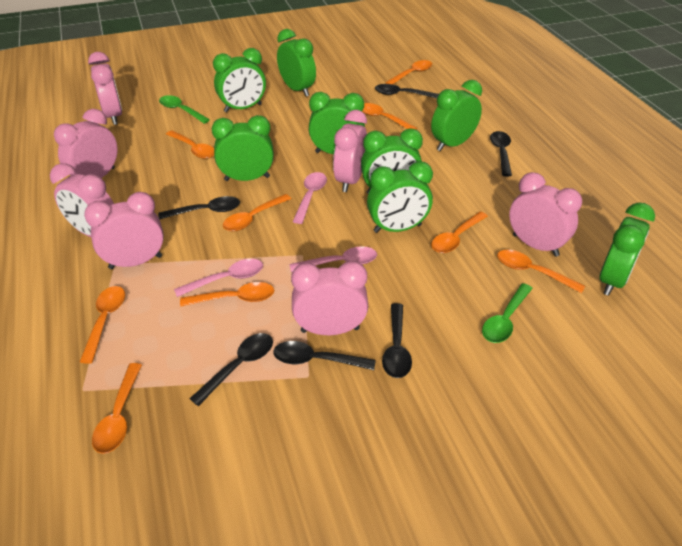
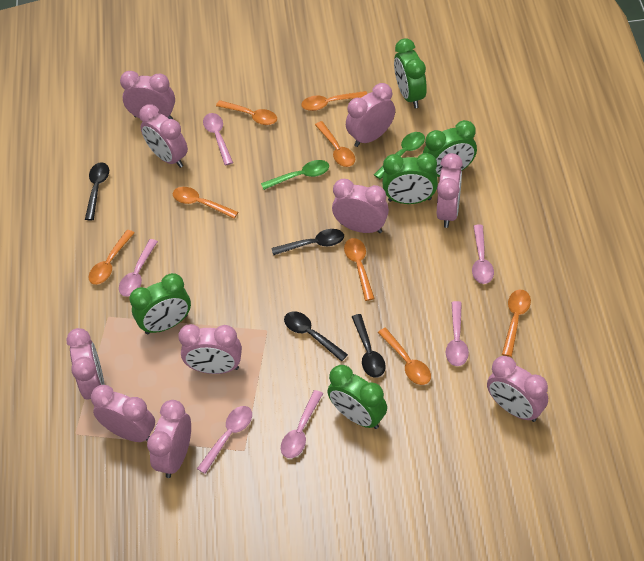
black spoon: 6 -> 4
green clock: 8 -> 5
orange spoon: 9 -> 8
pink clock: 7 -> 10
pink spoon: 3 -> 6

